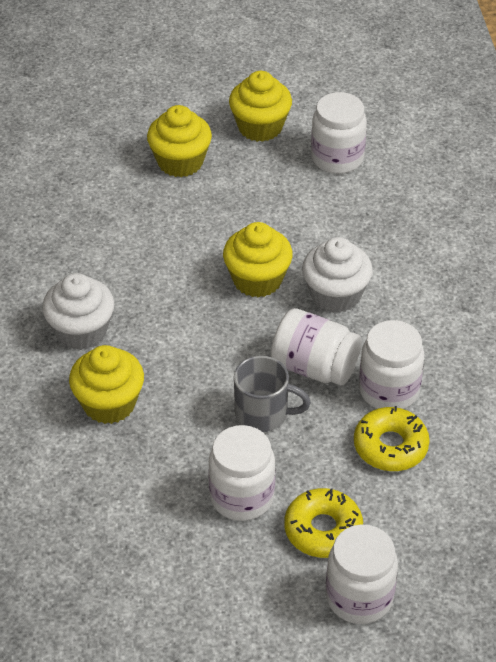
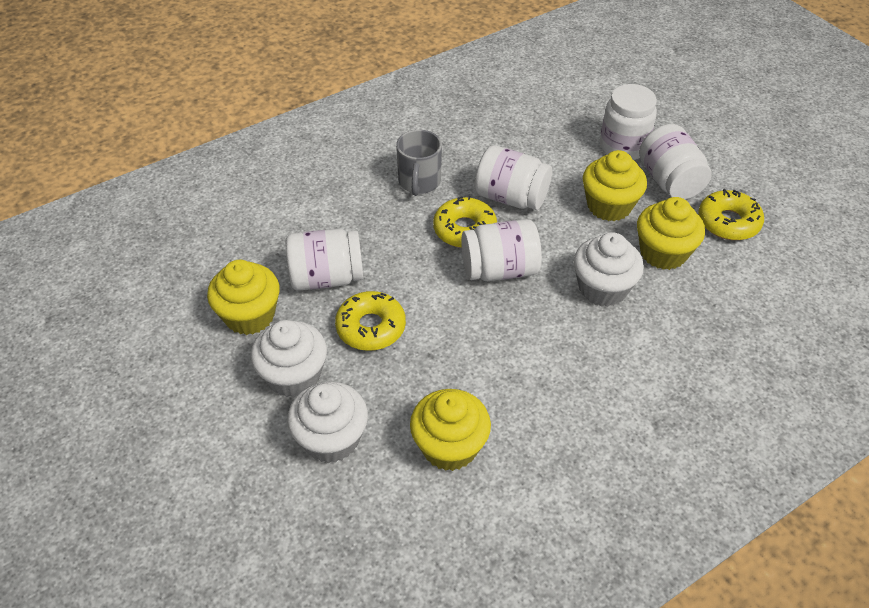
white cupcake: 2 -> 3
yellow donut: 2 -> 3

